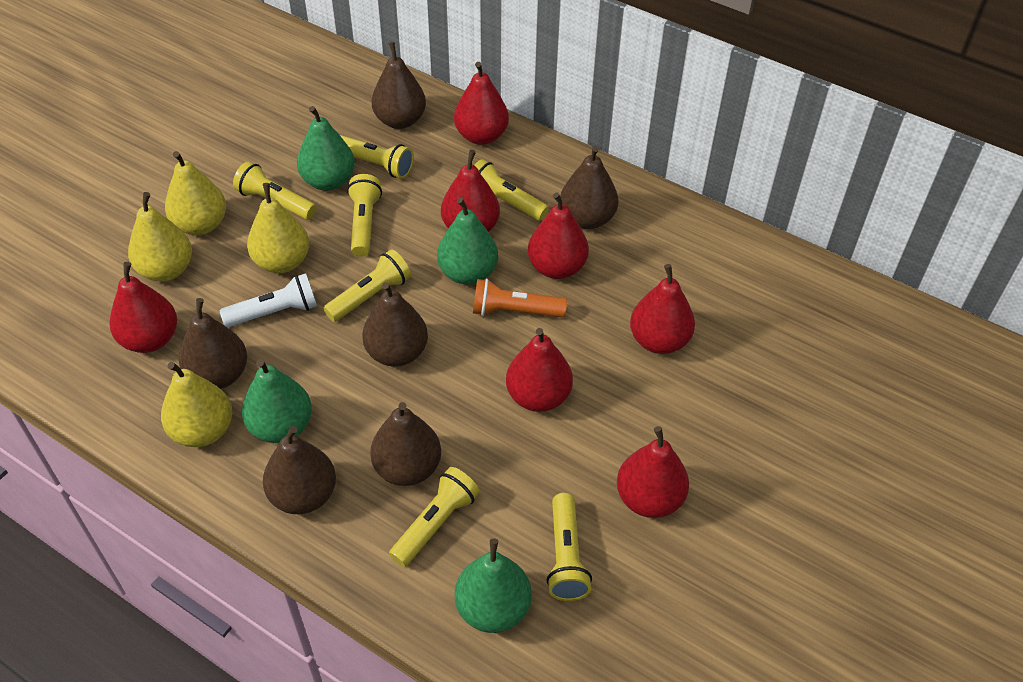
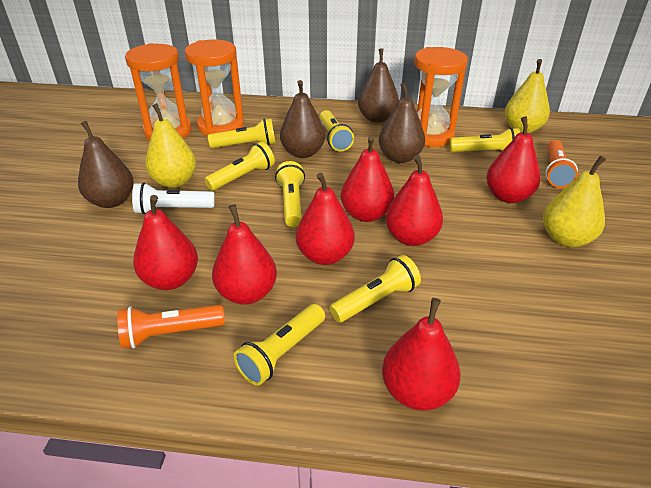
brown pear: 6 -> 4
green pear: 4 -> 0
orange flashlight: 1 -> 2
orange hourglass: 0 -> 3
yellow pear: 4 -> 3

